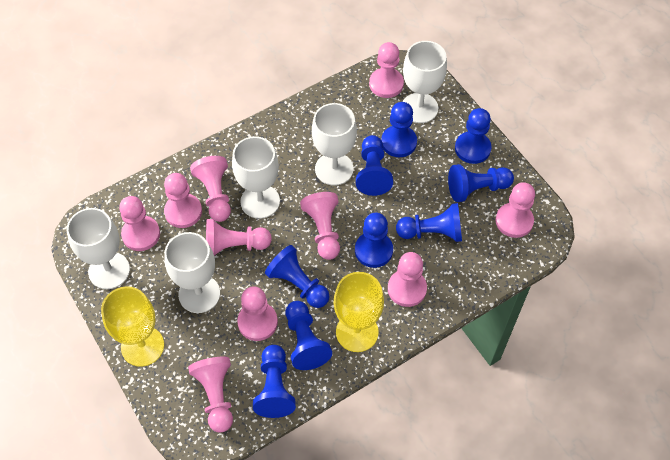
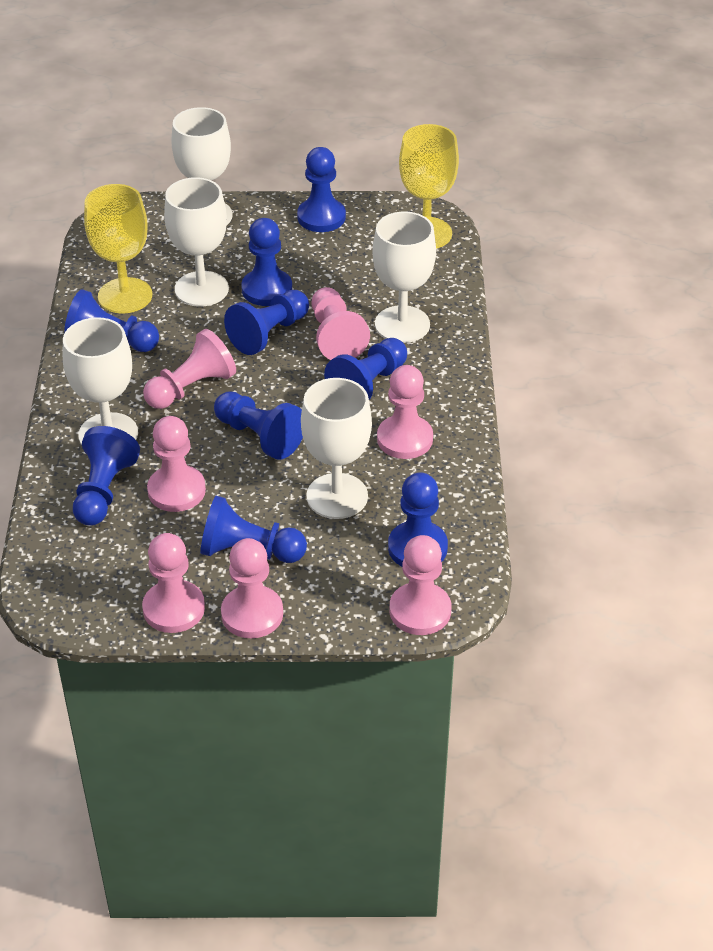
pink pawn: 10 -> 7

